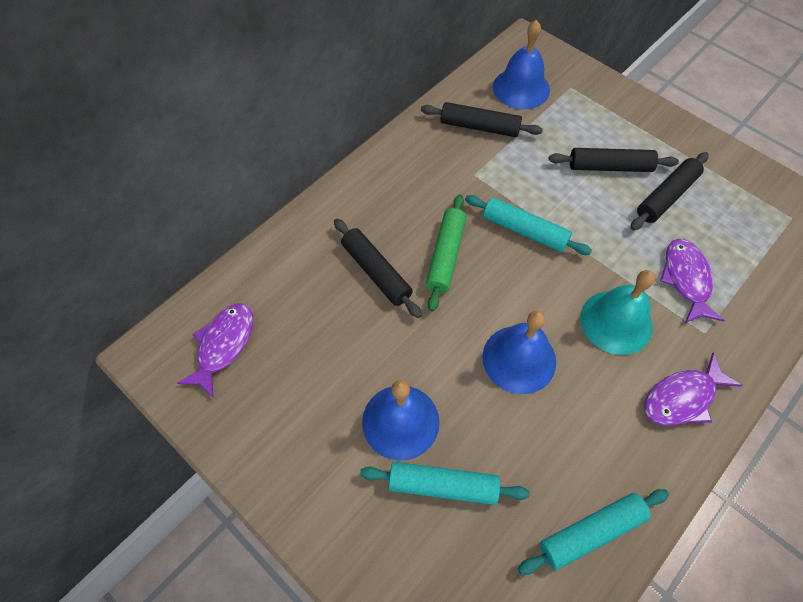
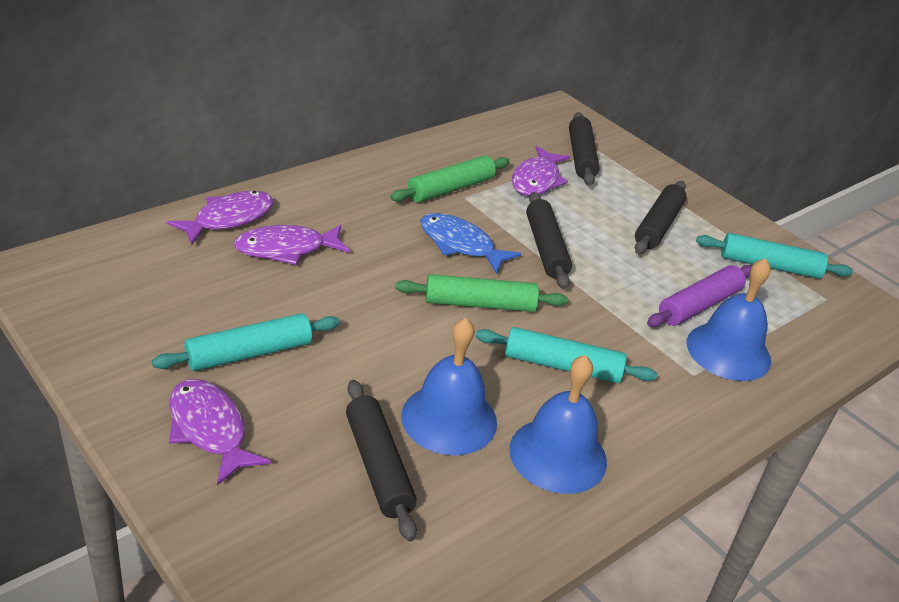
blue fish: 0 -> 1
green rolling pin: 1 -> 2
purple fish: 3 -> 4
purple rolling pin: 0 -> 1
turquoise bell: 1 -> 0

